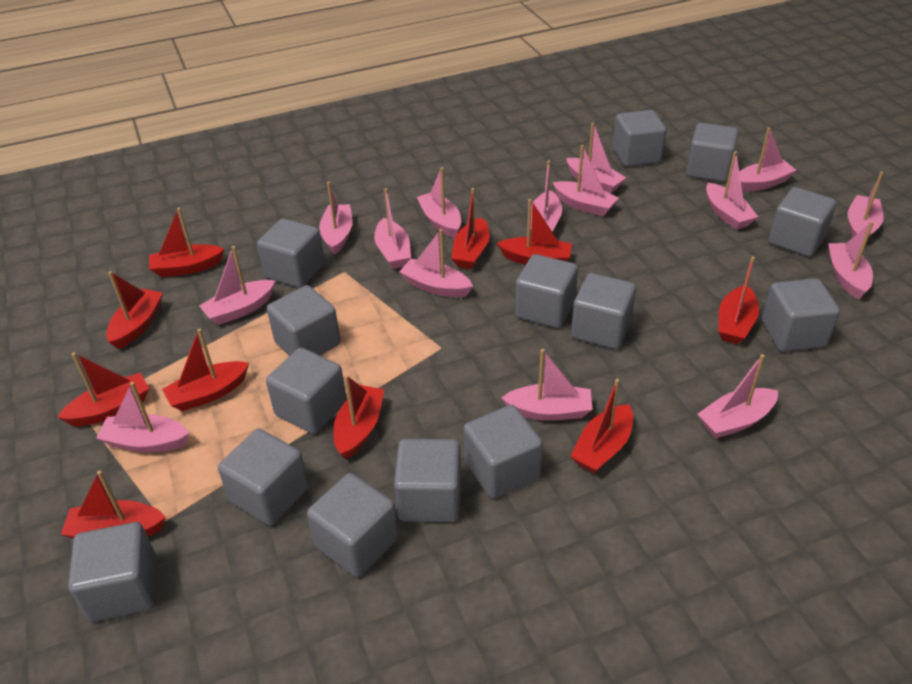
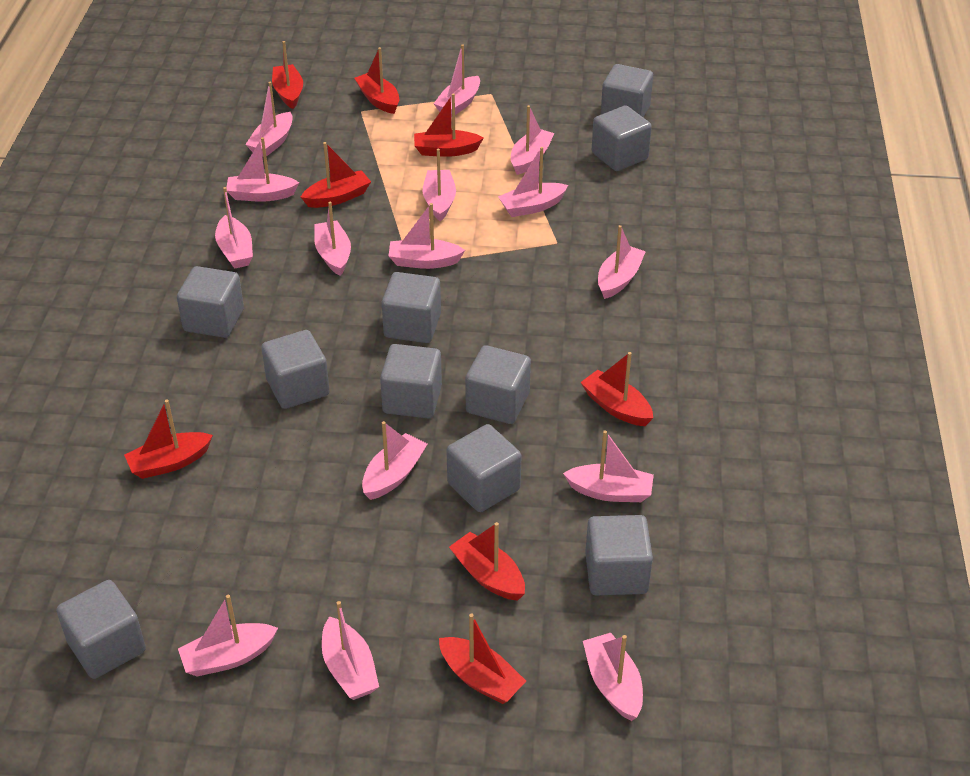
grey cube: 14 -> 10
red boat: 10 -> 8

